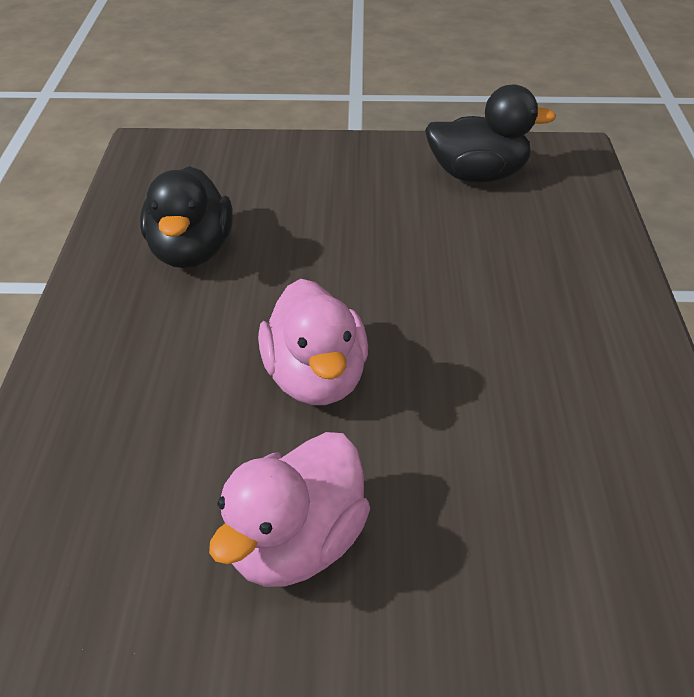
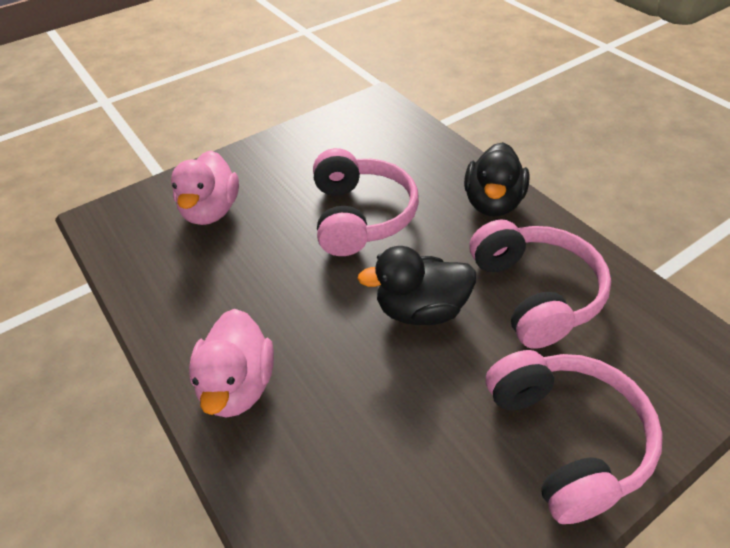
pink headphones: 0 -> 3

